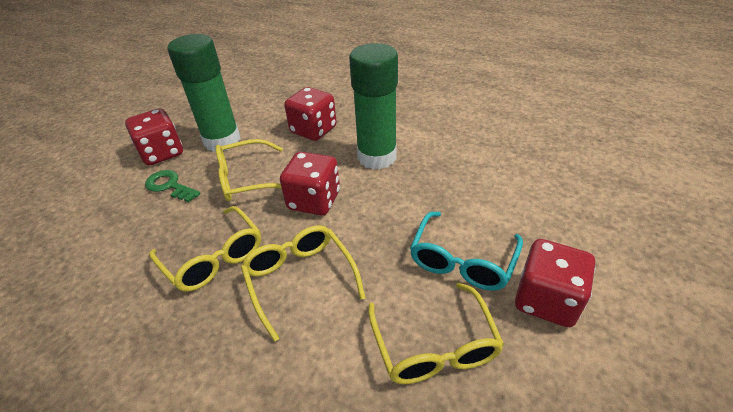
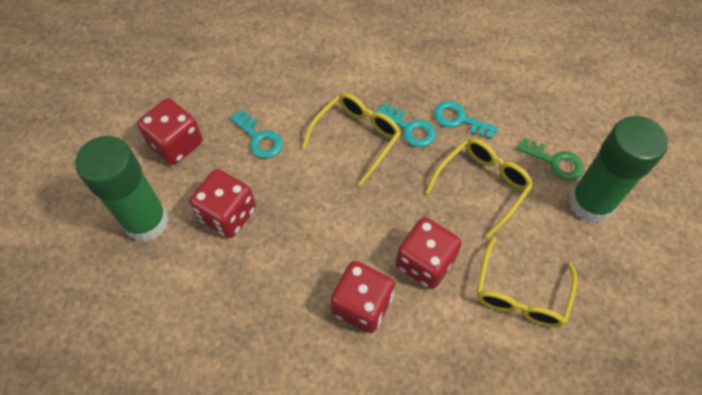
turquoise glasses: 1 -> 0
turquoise key: 0 -> 3
yellow glasses: 4 -> 3

